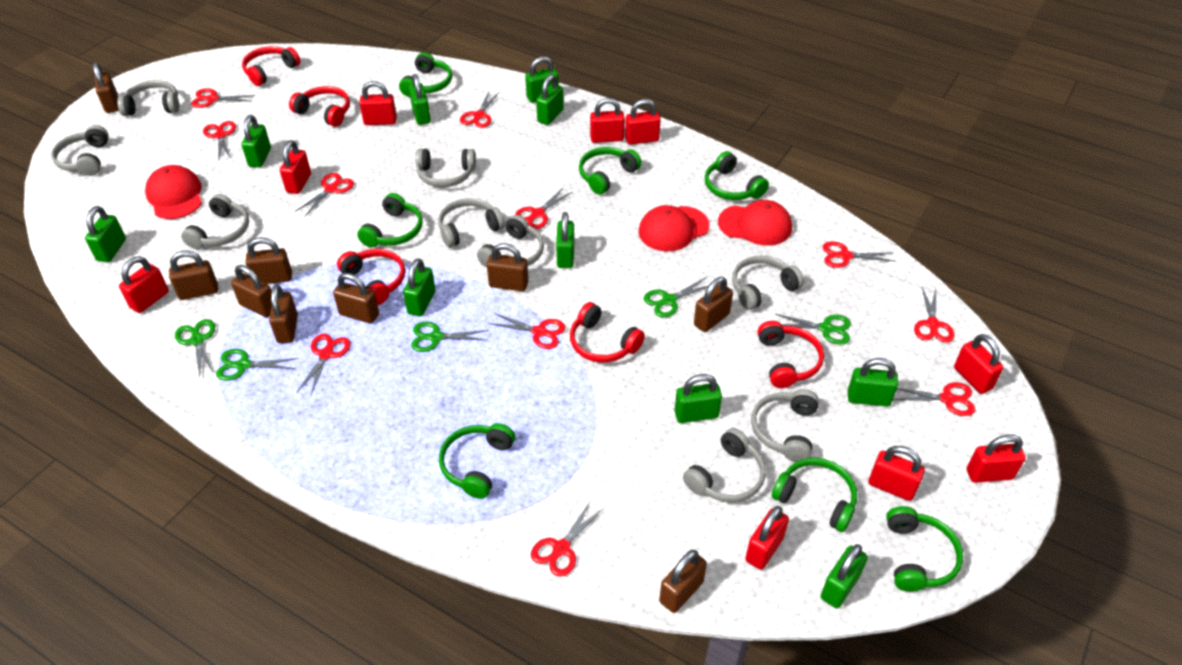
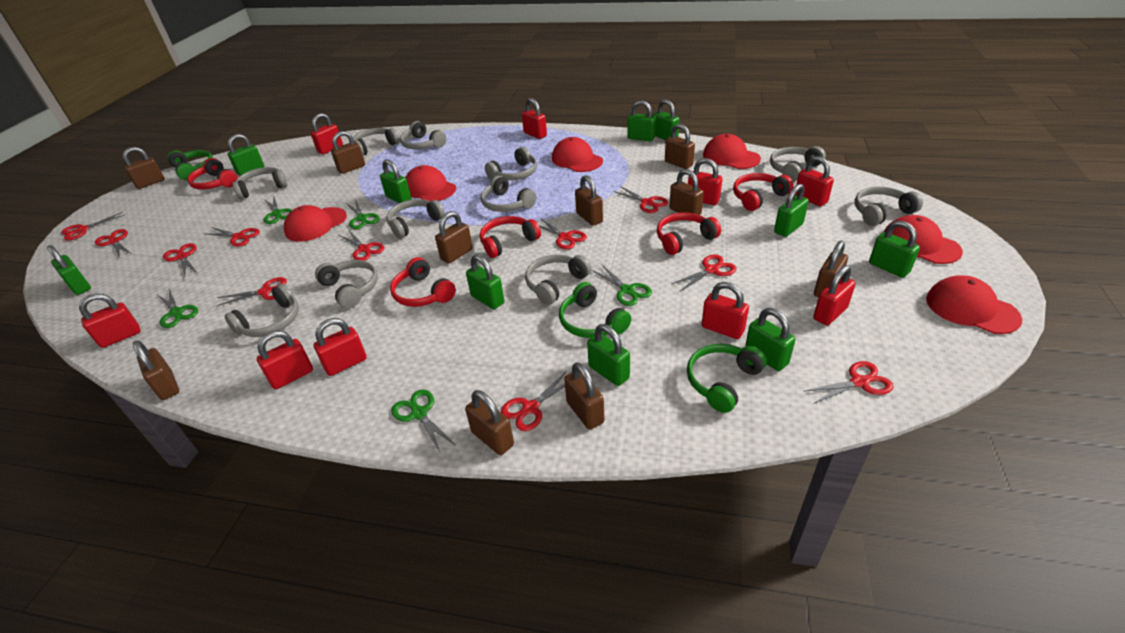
brown padlock: 9 -> 10
green headphones: 7 -> 3
grey headphones: 9 -> 11
red cap: 3 -> 6

